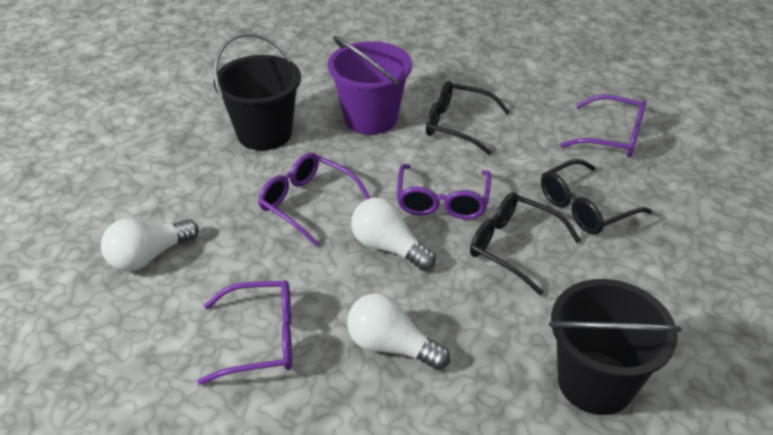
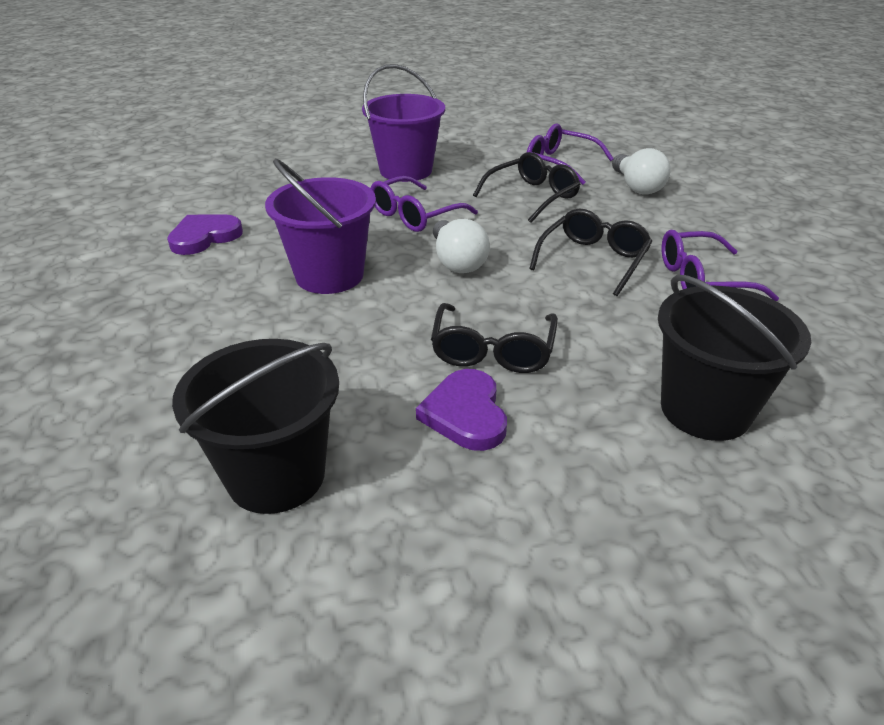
purple bucket: 1 -> 2
purple glasses: 4 -> 3
purple heart: 0 -> 2
white light bulb: 3 -> 2

